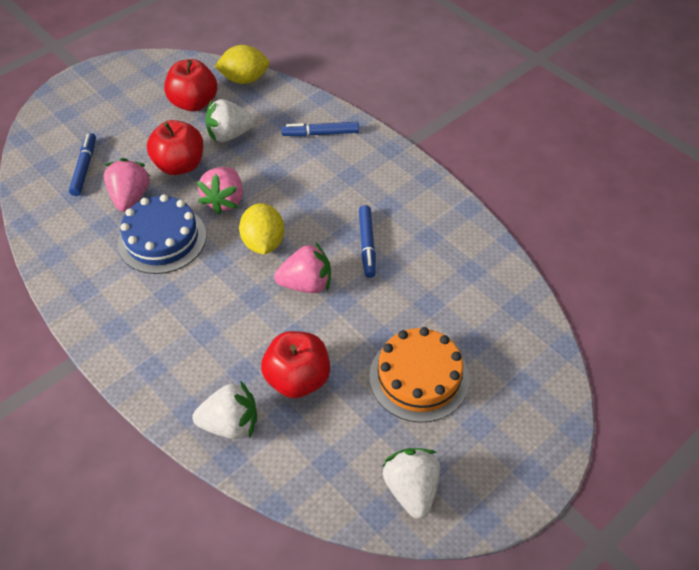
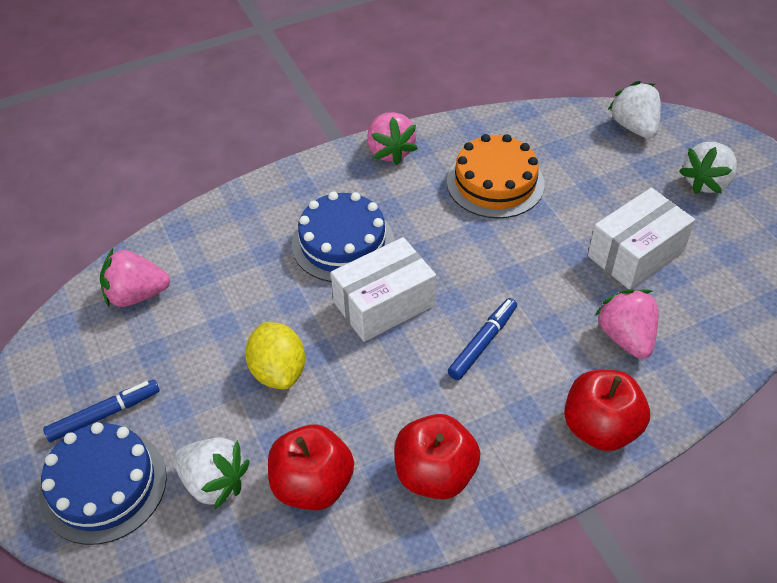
blue cake: 1 -> 2
blue marker: 3 -> 2
white box: 0 -> 2
yellow lemon: 2 -> 1

